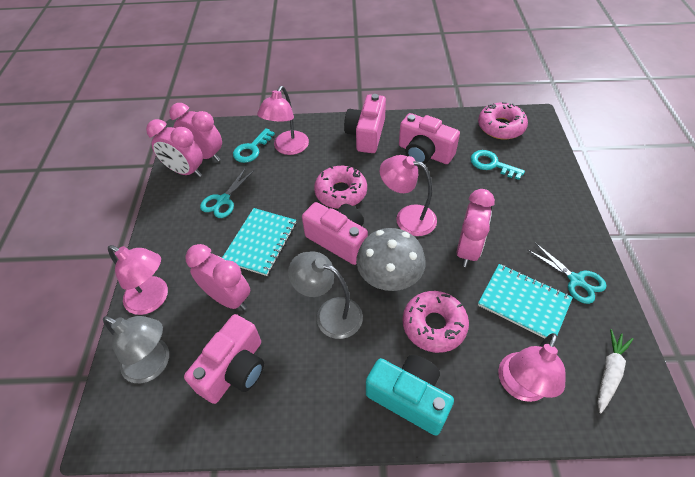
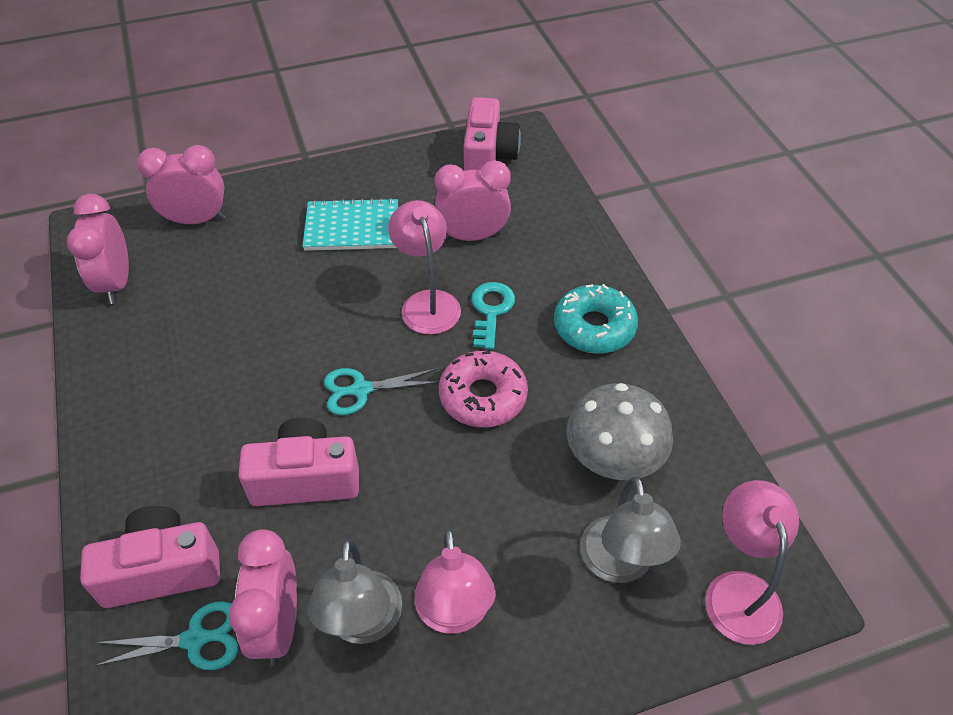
pink camera: 4 -> 3
pink donut: 3 -> 1
pink lamp: 4 -> 3
turquoise camera: 1 -> 0
turquoise donut: 0 -> 1
turquoise key: 2 -> 1
turquoise notebook: 2 -> 1
white carrot: 1 -> 0

